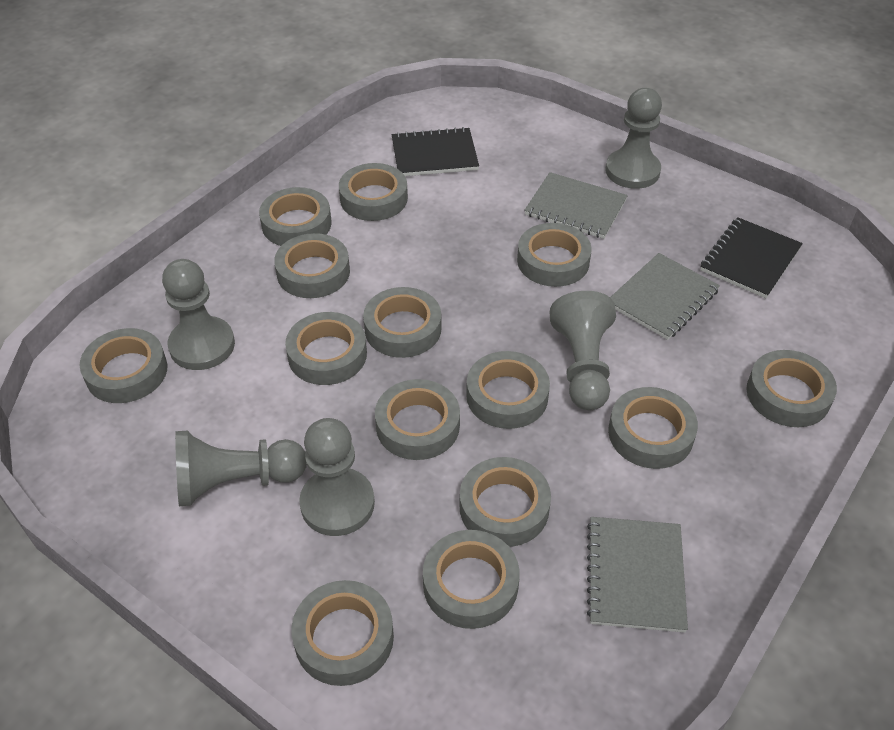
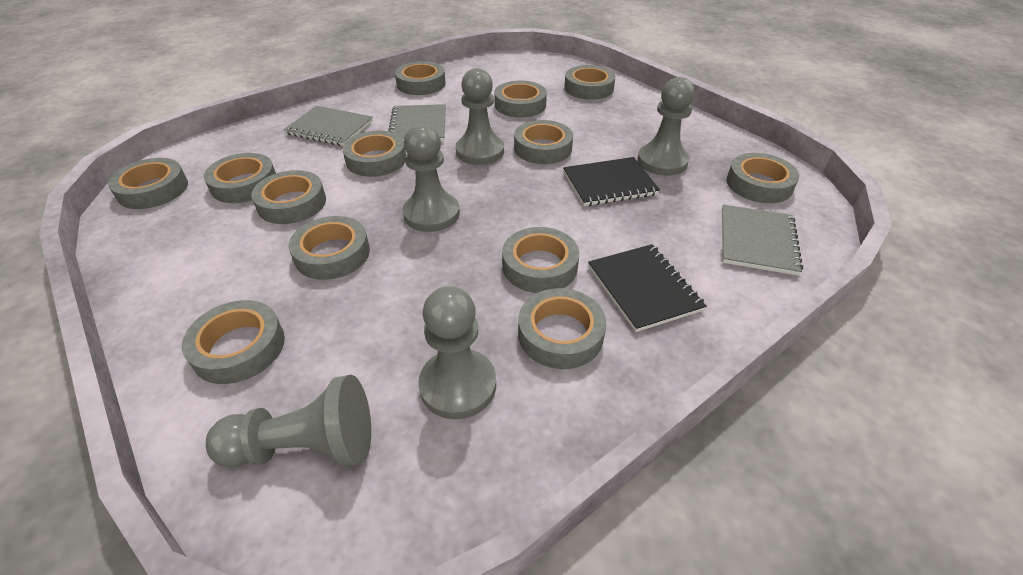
grey tape: 14 -> 13

